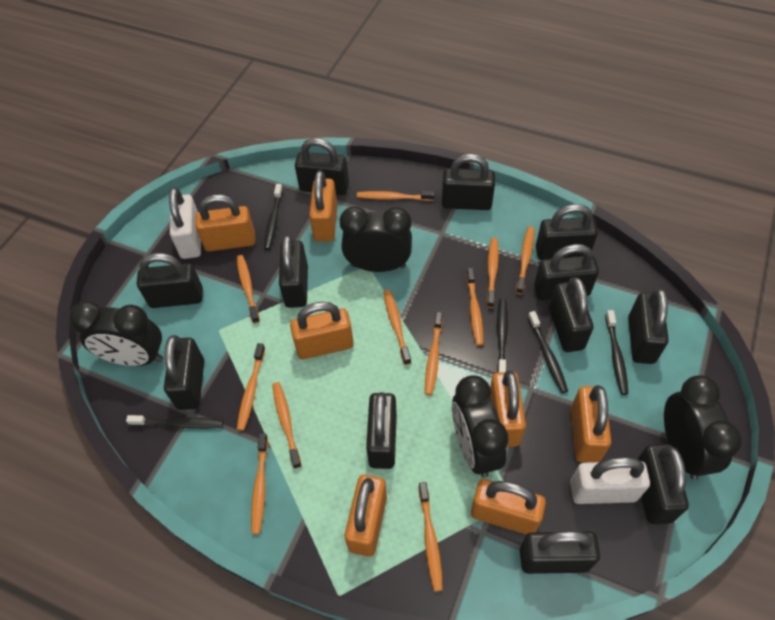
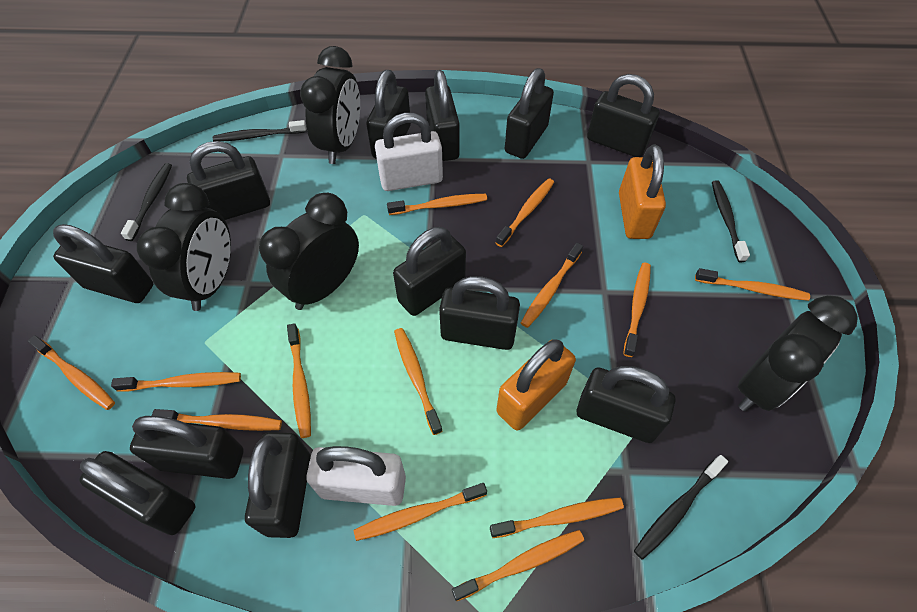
black toothbrush: 5 -> 4
orange padlock: 7 -> 2
orange toothbrush: 11 -> 13

